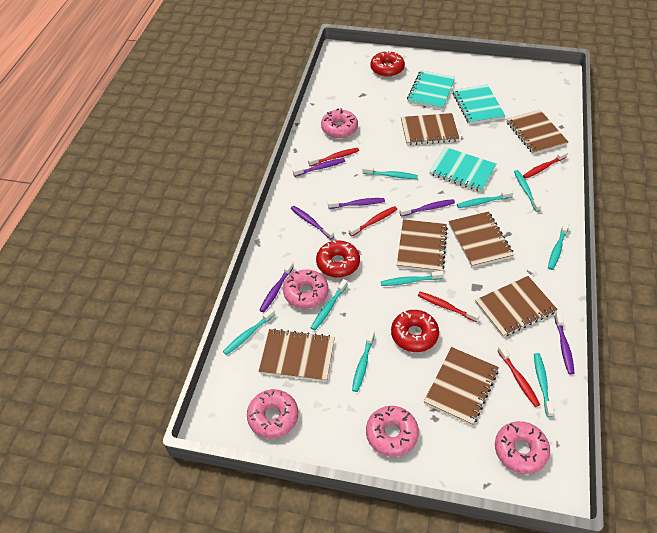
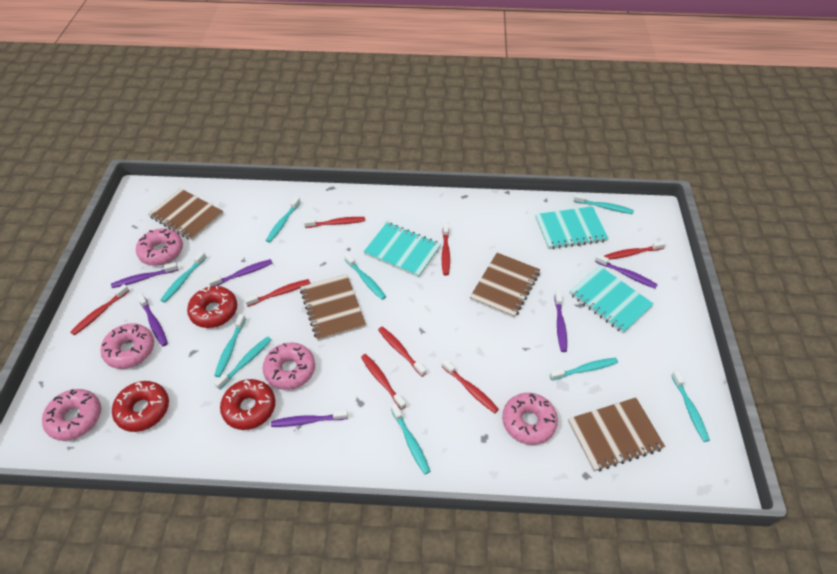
brown notebook: 7 -> 4
red toothbrush: 5 -> 8

